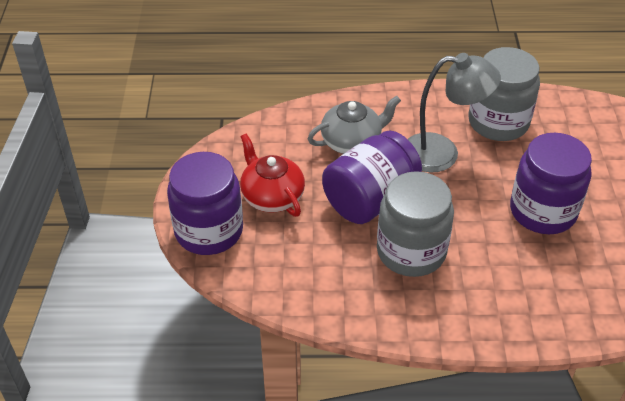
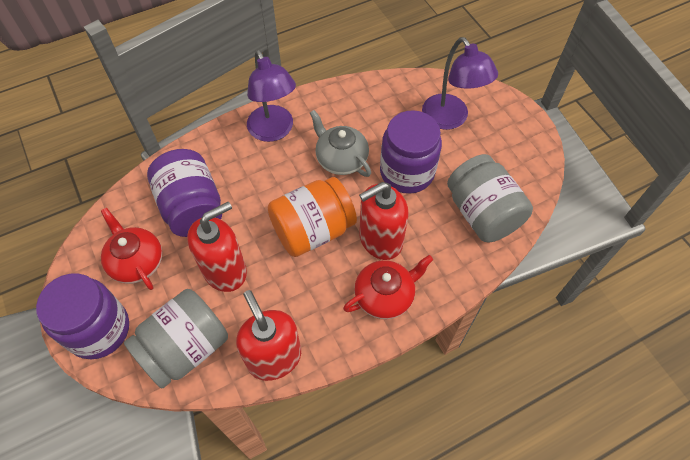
grey lamp: 1 -> 0
orange jar: 0 -> 1
purple lamp: 0 -> 2
red soap dispenser: 0 -> 3
red teapot: 1 -> 2

